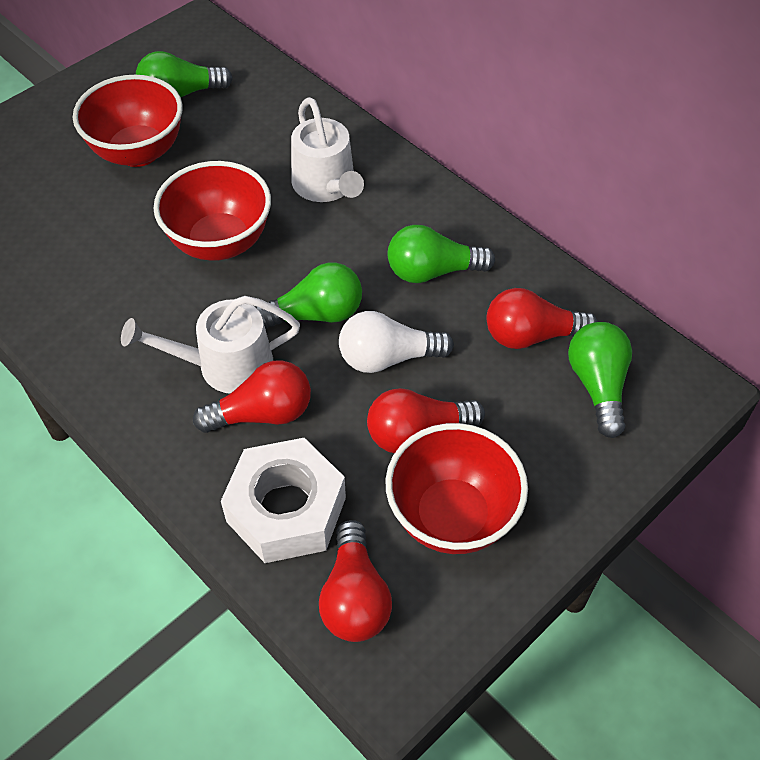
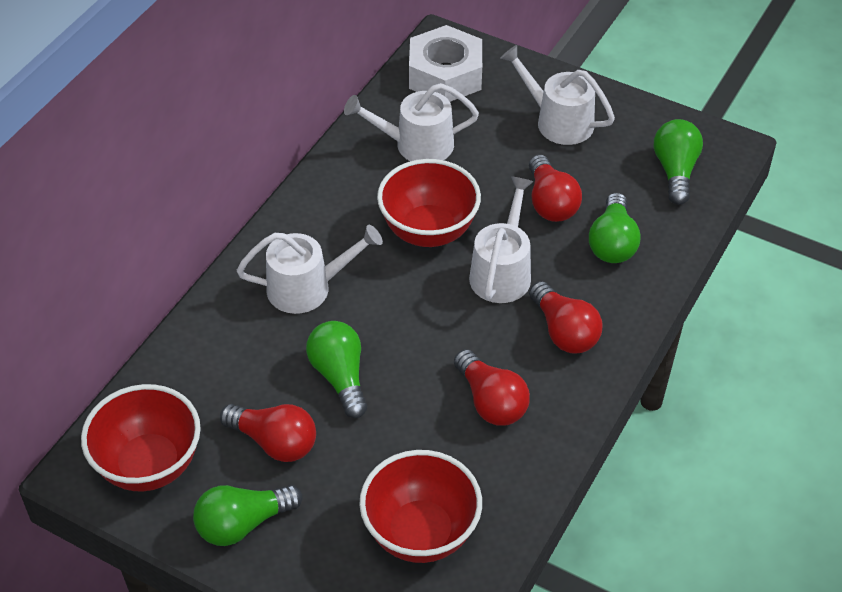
white light bulb: 1 -> 0
white watering can: 2 -> 4

